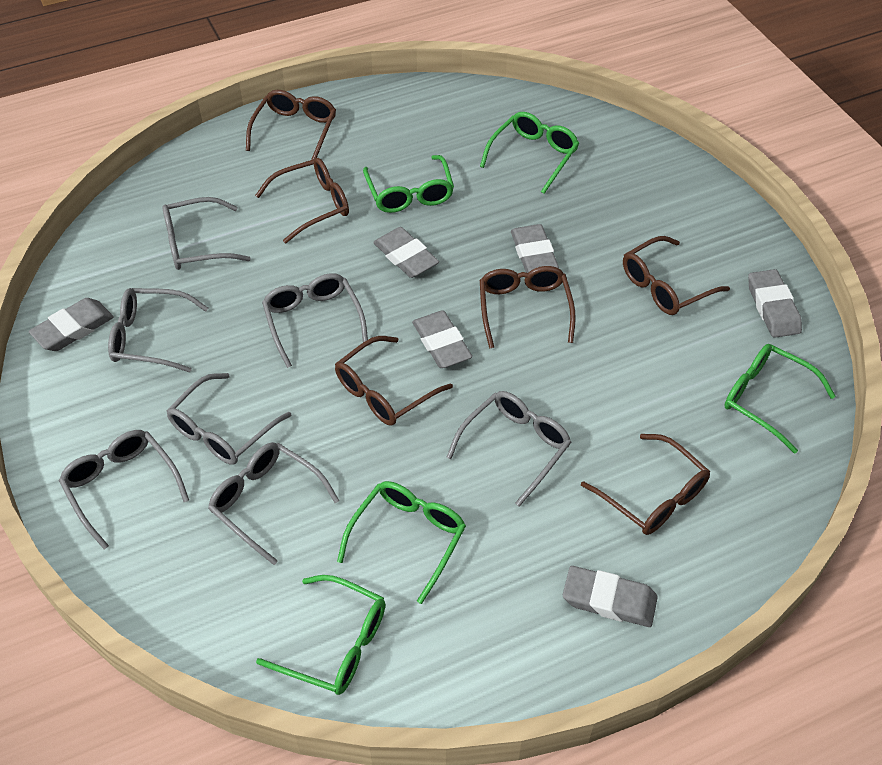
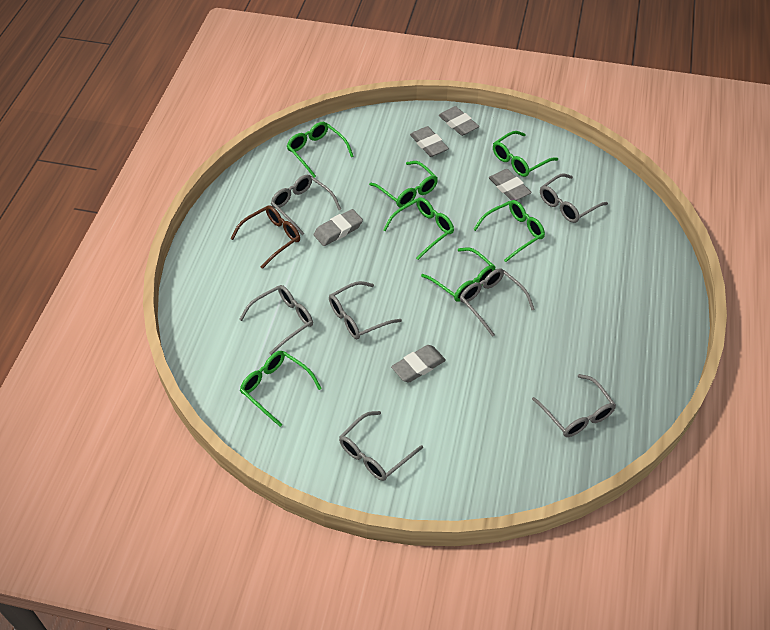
brown glasses: 6 -> 1
green glasses: 5 -> 7
grey eraser: 6 -> 5

